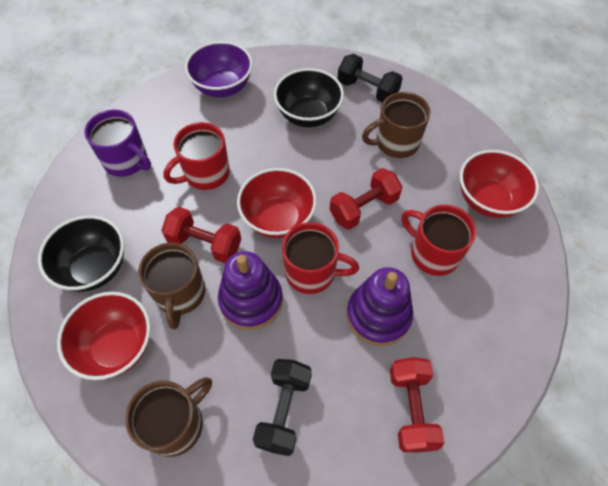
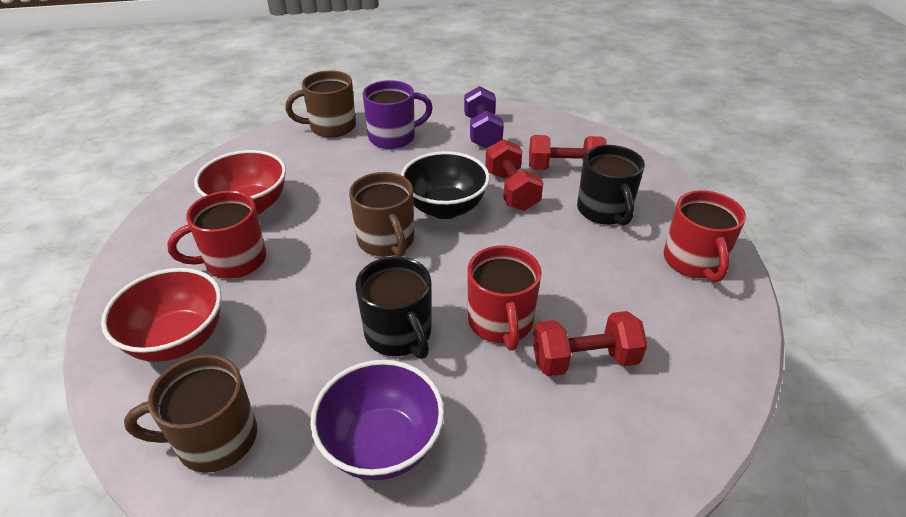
black bowl: 2 -> 1
black dumbbell: 2 -> 0
black mug: 0 -> 2
purple dumbbell: 0 -> 1
purple stacking toy: 2 -> 0
red bowl: 3 -> 2

